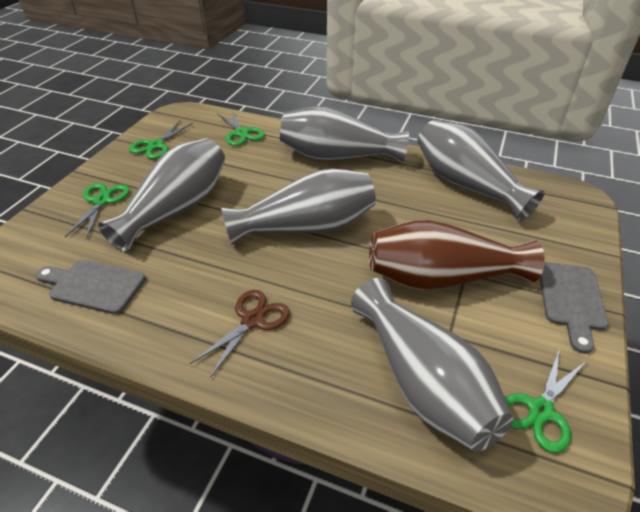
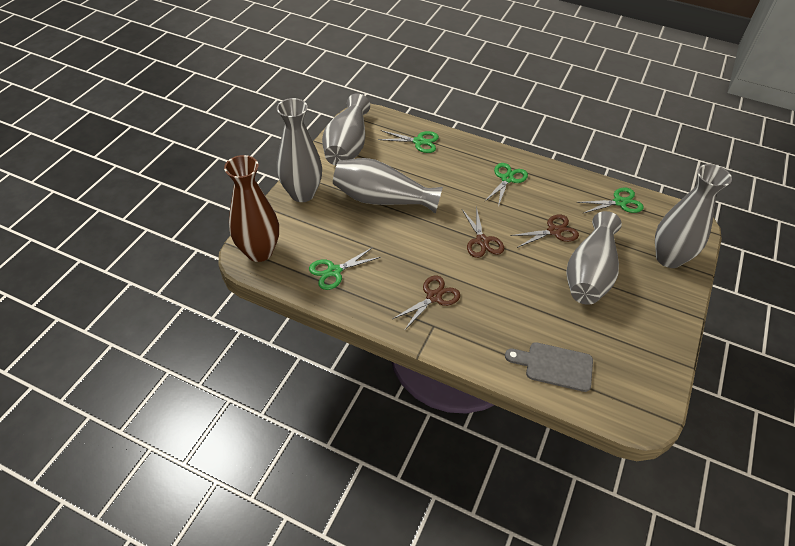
brown scissors: 1 -> 3
grey cutting board: 2 -> 1

